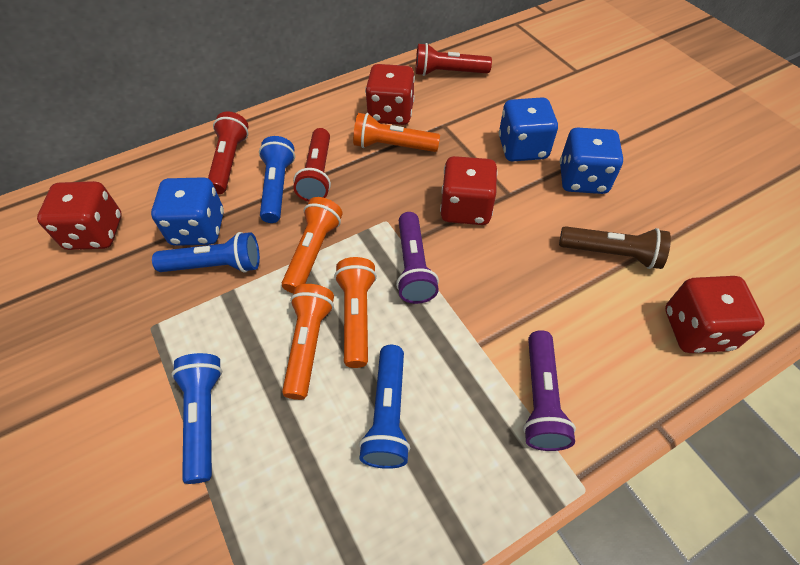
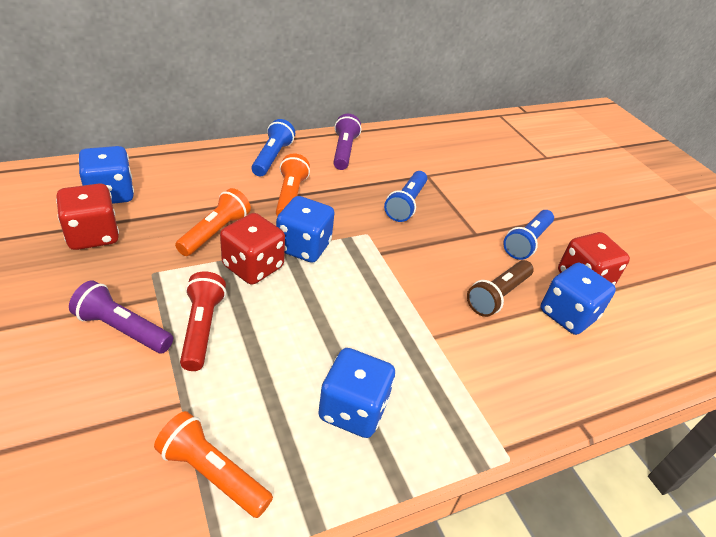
blue dice: 3 -> 4
blue flashlight: 4 -> 3
orange flashlight: 4 -> 3
red dice: 4 -> 3
red flashlight: 3 -> 1

